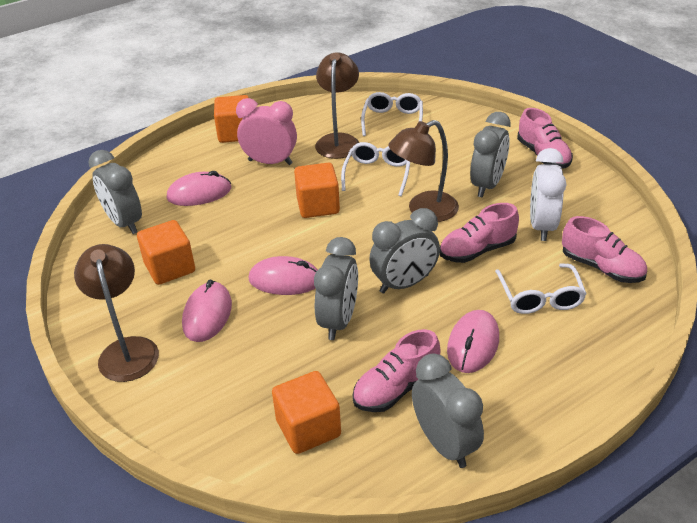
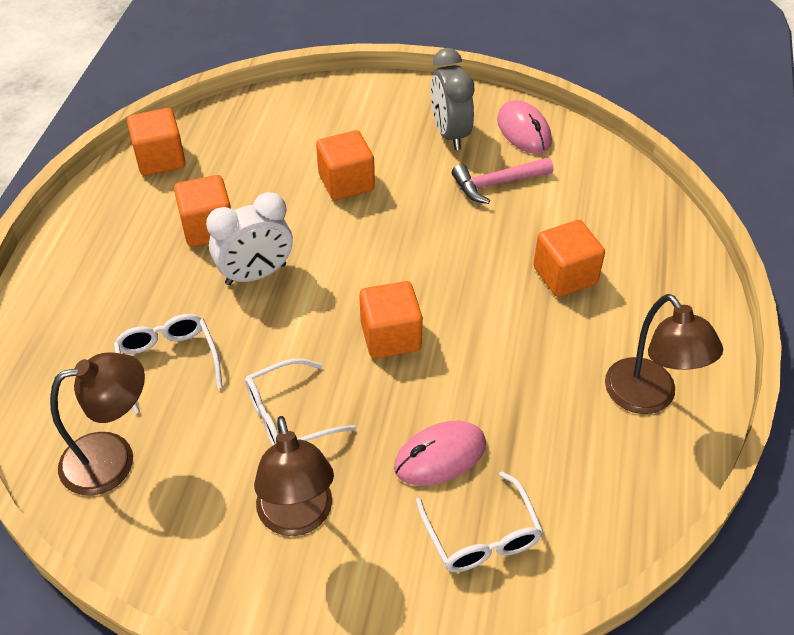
grey clock: 5 -> 1
orange cube: 4 -> 5
pink clock: 1 -> 0
pink hammer: 0 -> 1
pink mouse: 4 -> 2
pink shoe: 4 -> 0

